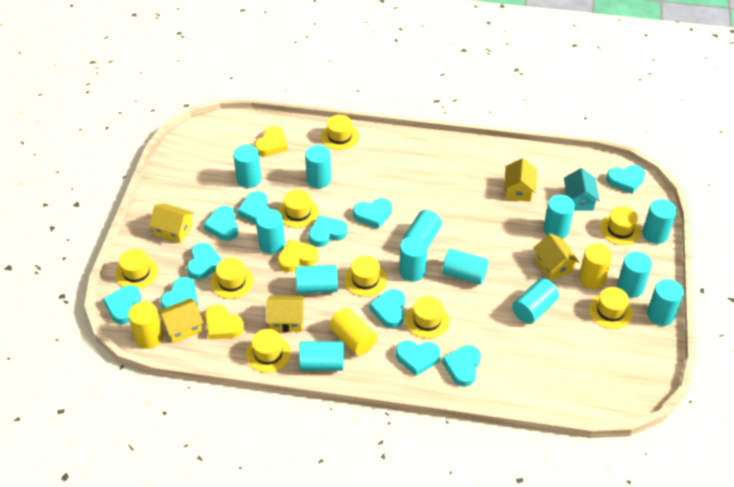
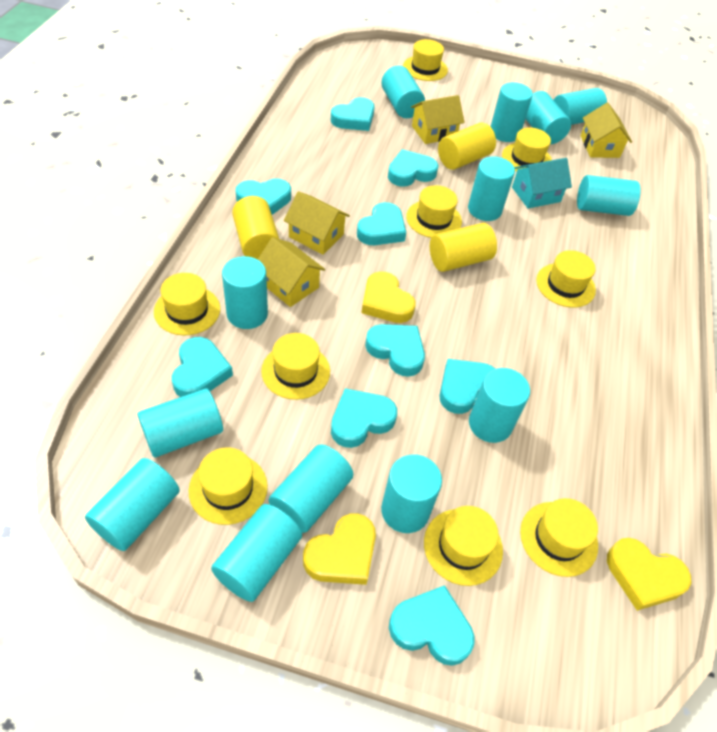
turquoise heart: 11 -> 9
yellow house: 5 -> 4

